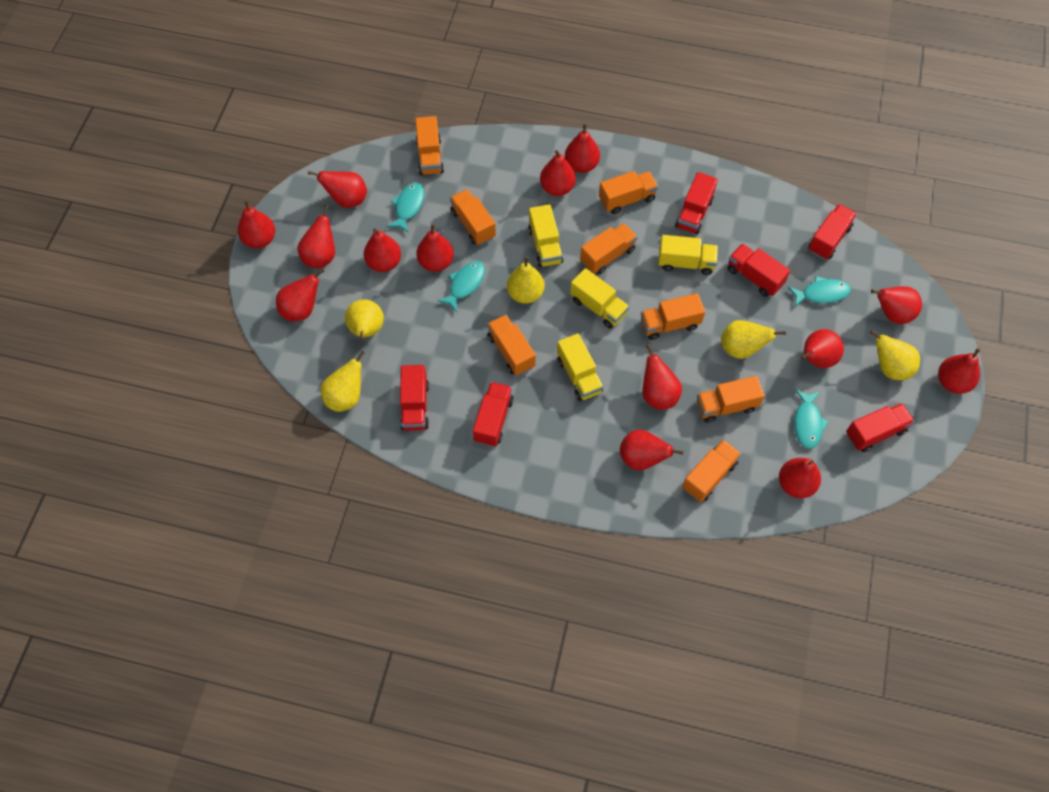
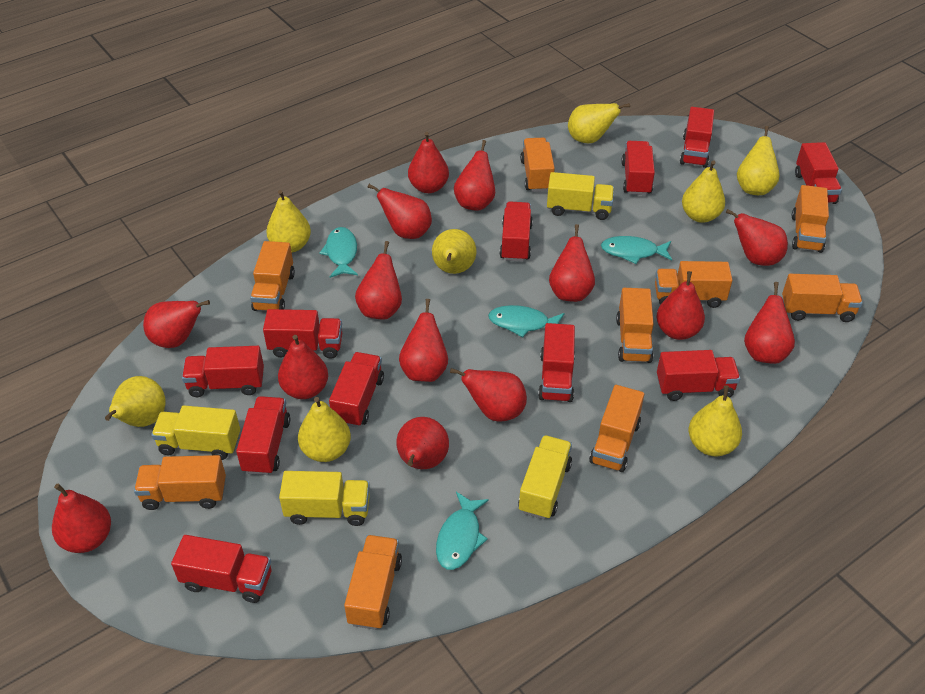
orange truck: 8 -> 9
red truck: 6 -> 11
yellow pear: 5 -> 8

